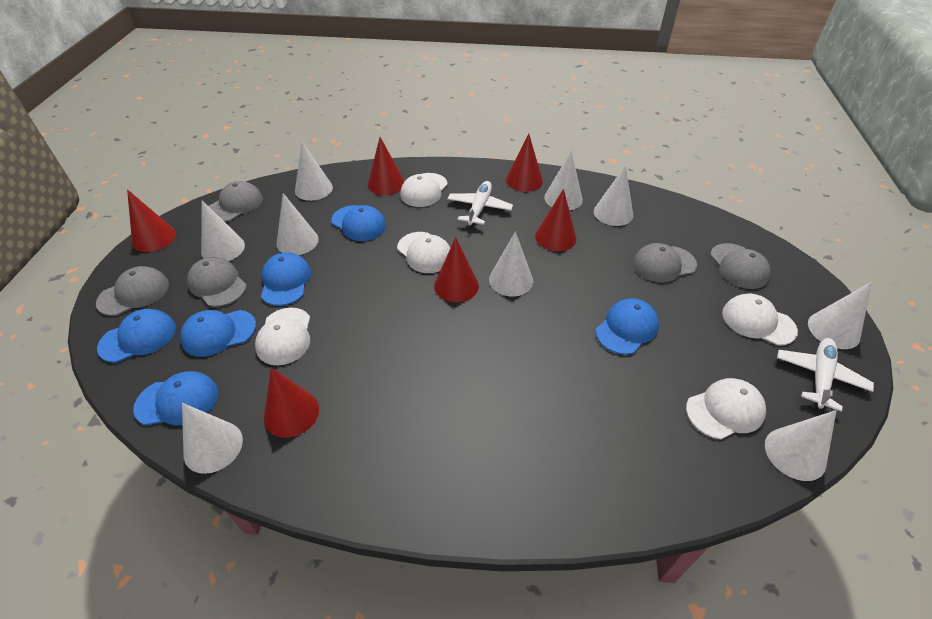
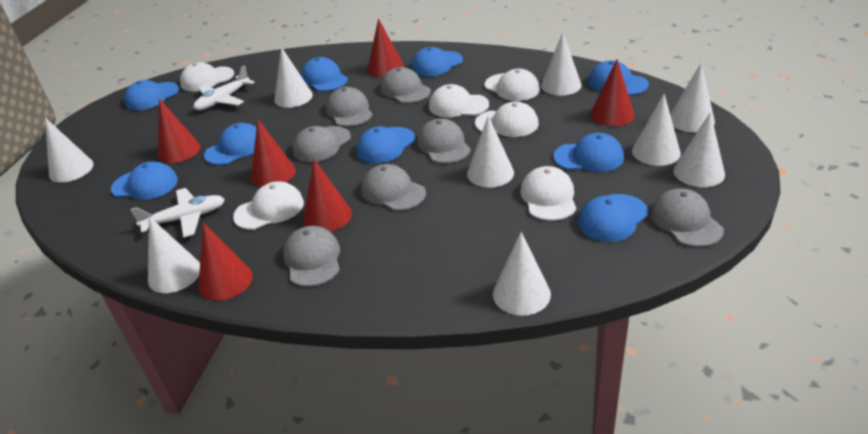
blue cap: 6 -> 9
grey cap: 5 -> 7
white cap: 5 -> 6

